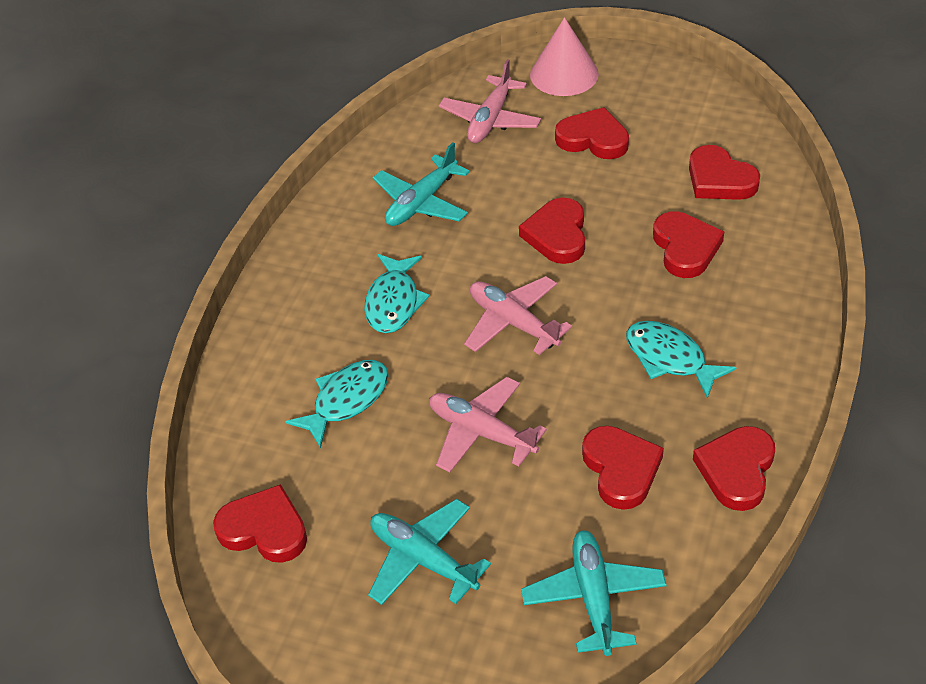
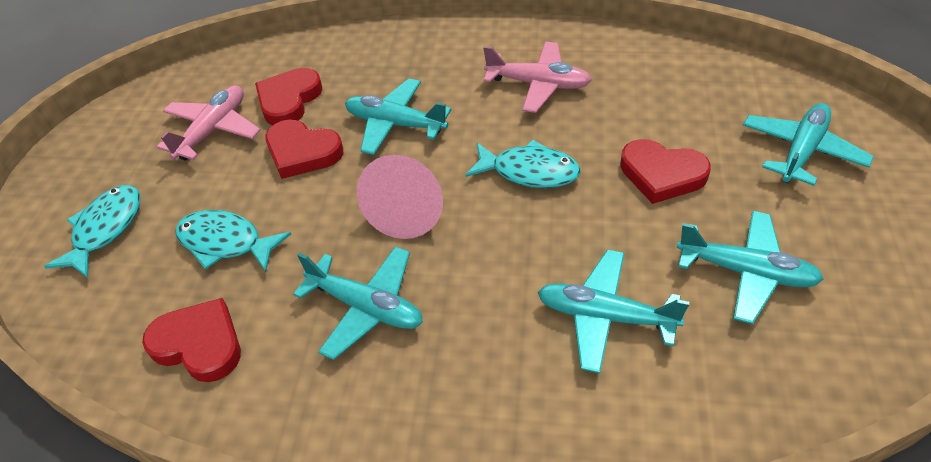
pink plane: 3 -> 2
red heart: 7 -> 4
turquoise plane: 3 -> 5

